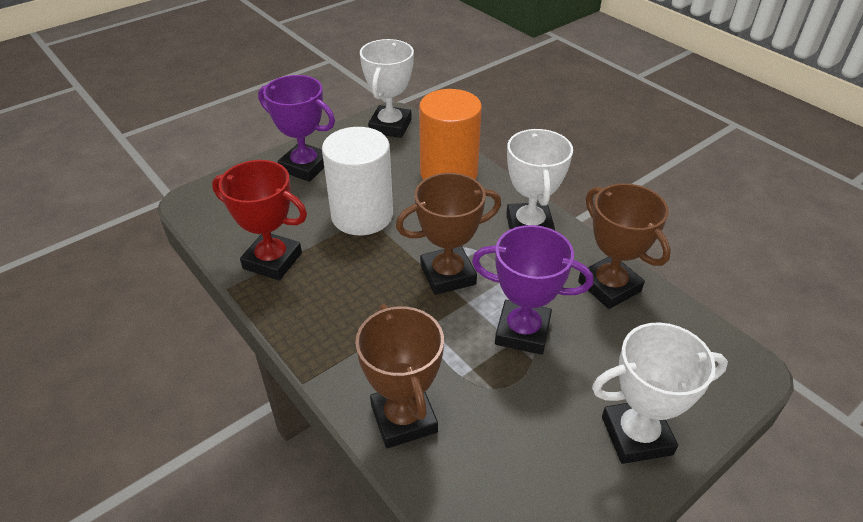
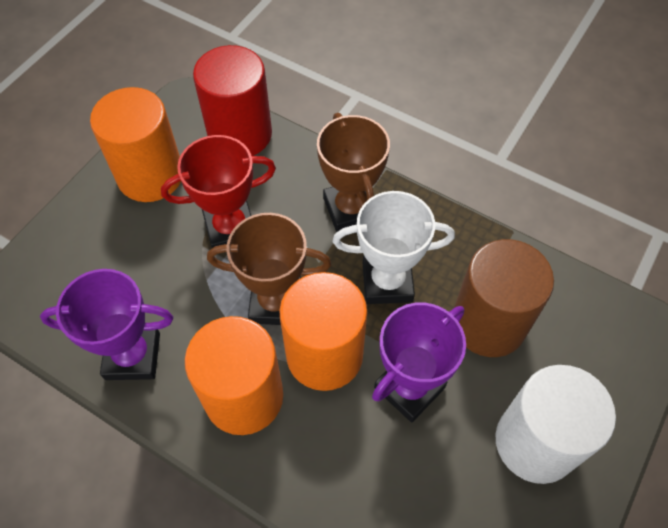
brown cylinder: 0 -> 1
brown trophy: 3 -> 2
orange cylinder: 1 -> 3
red cylinder: 0 -> 1
white trophy: 3 -> 1

